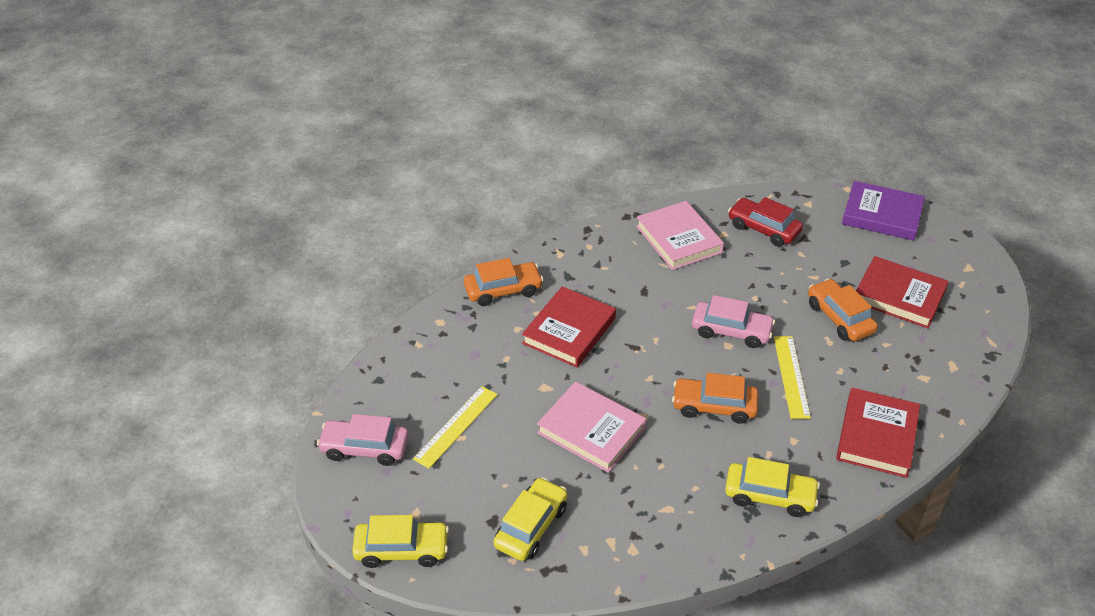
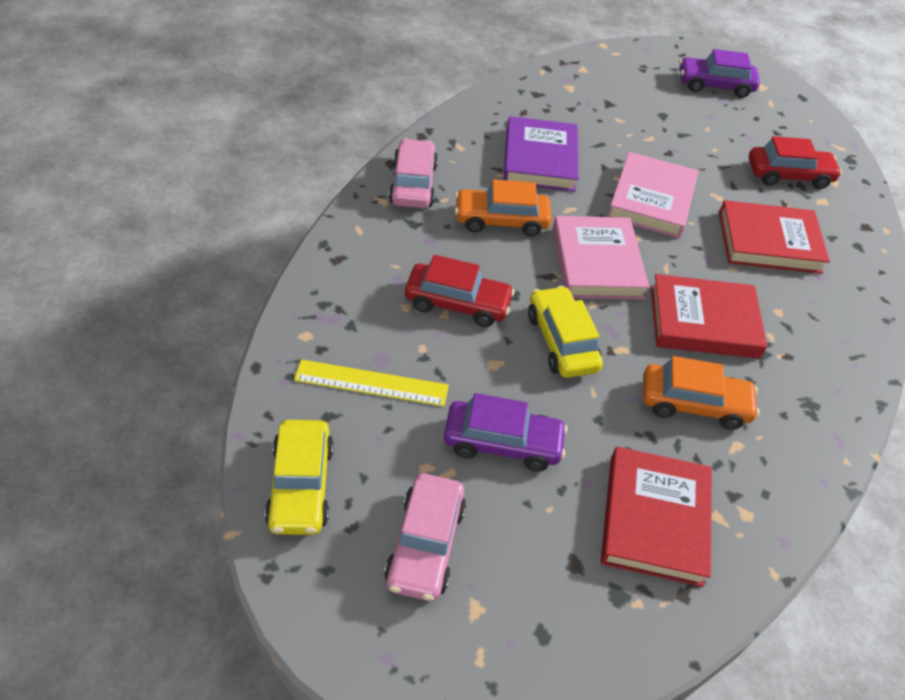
orange car: 3 -> 2
purple car: 0 -> 2
red car: 1 -> 2
yellow car: 3 -> 2
yellow ruler: 2 -> 1

